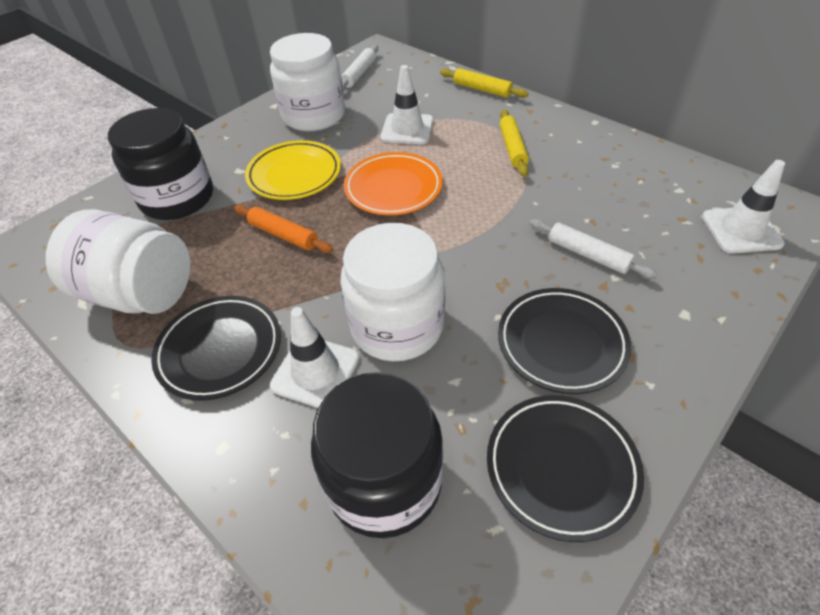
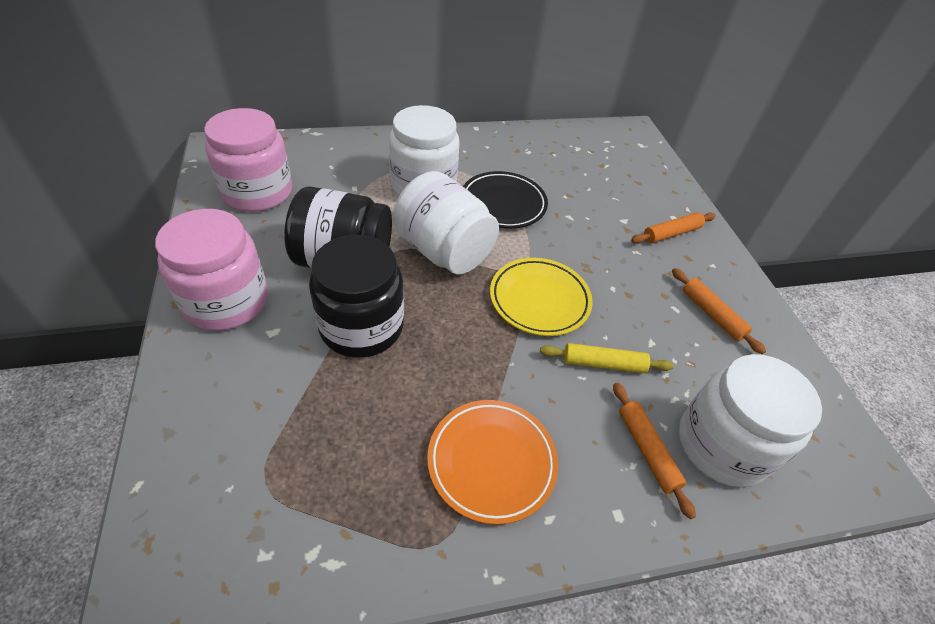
black plate: 3 -> 1
orange rolling pin: 1 -> 3
pink jar: 0 -> 2
white rolling pin: 2 -> 0
white traffic cone: 3 -> 0
yellow rolling pin: 2 -> 1

